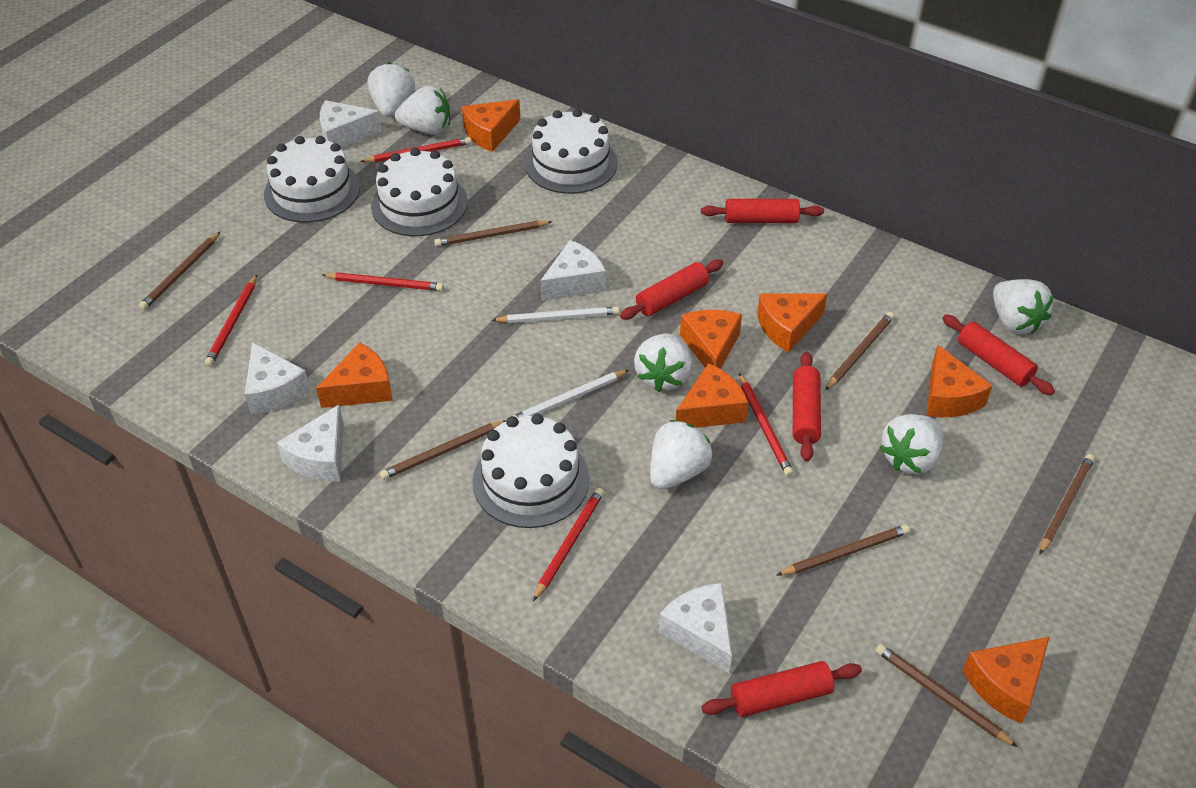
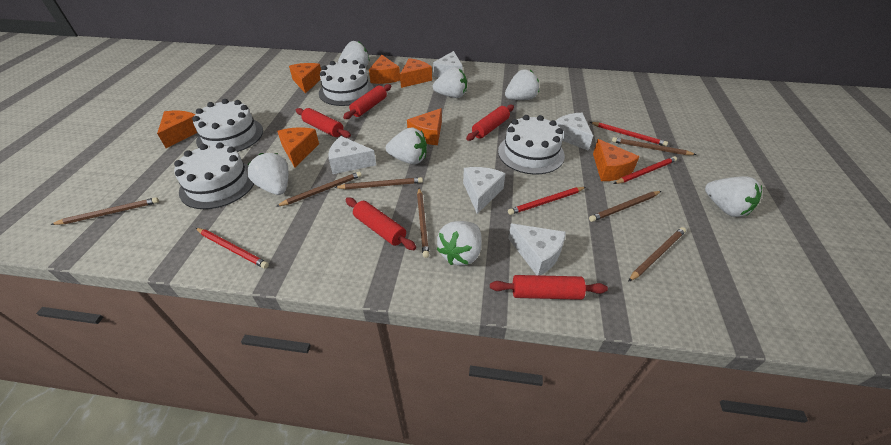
red pencil: 5 -> 4
white pencil: 2 -> 0
white strawberry: 6 -> 7

